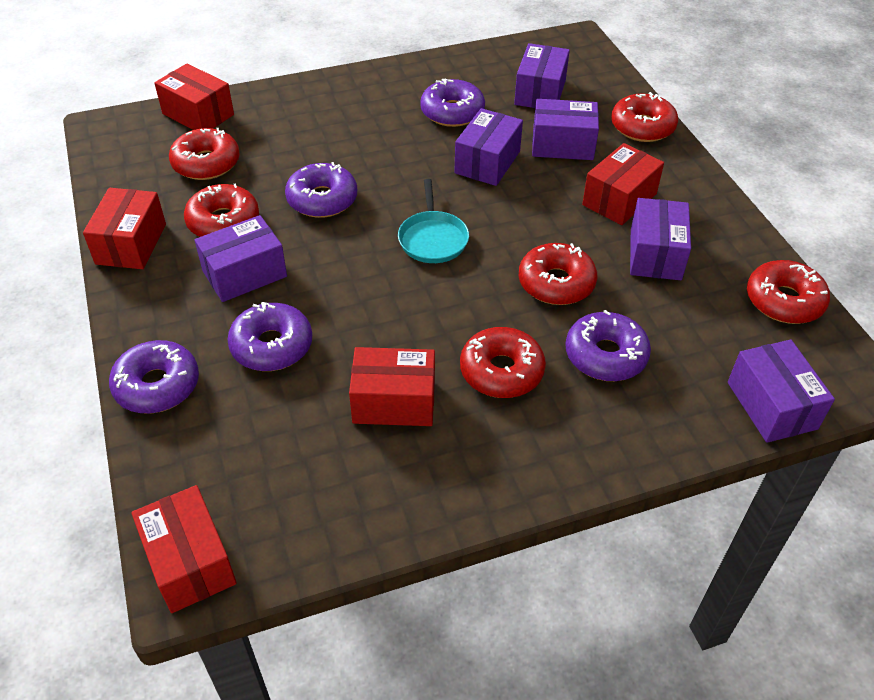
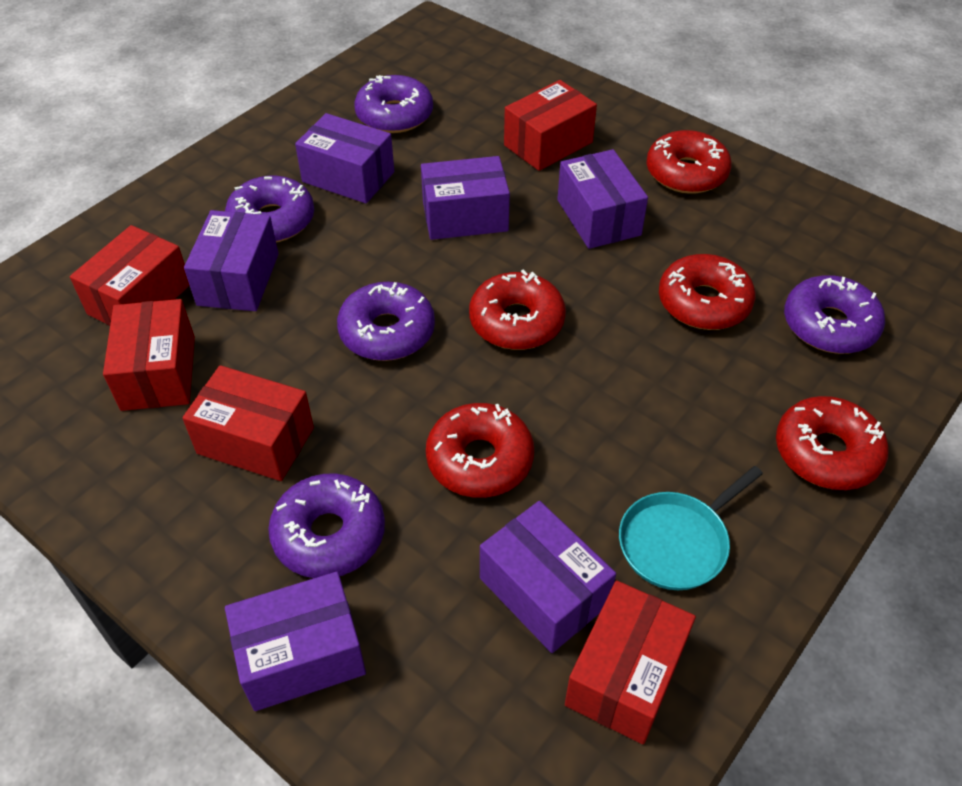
red donut: 6 -> 5

